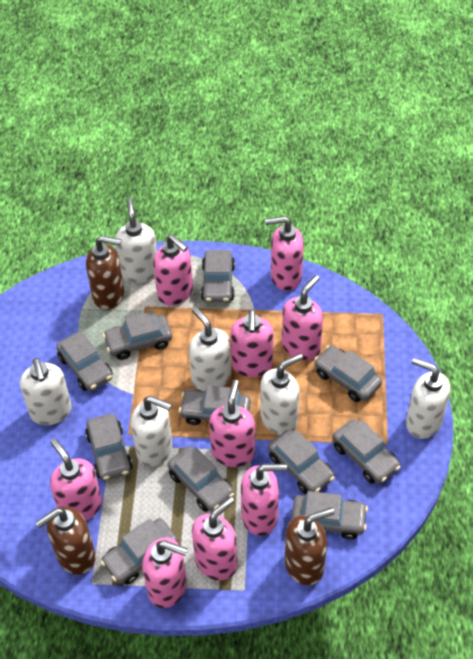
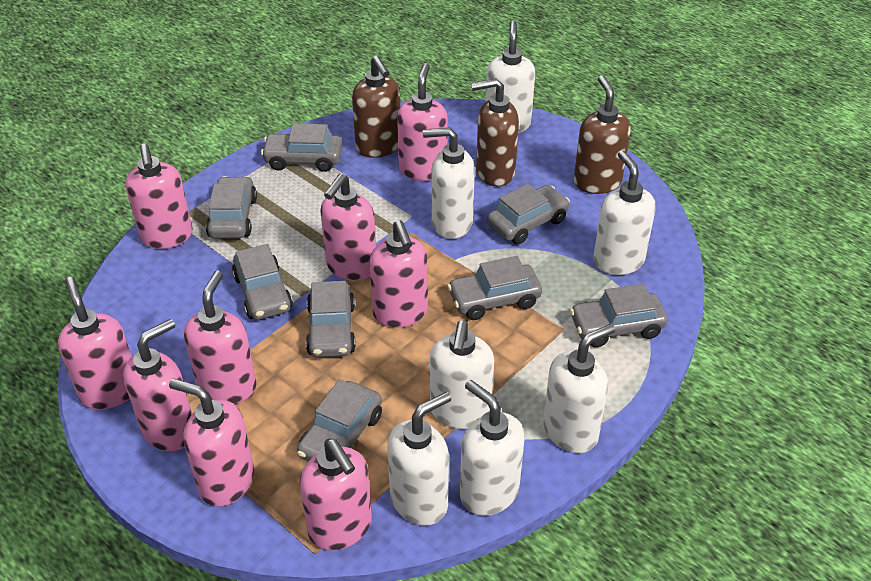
grey car: 11 -> 8
white soap dispenser: 6 -> 7

